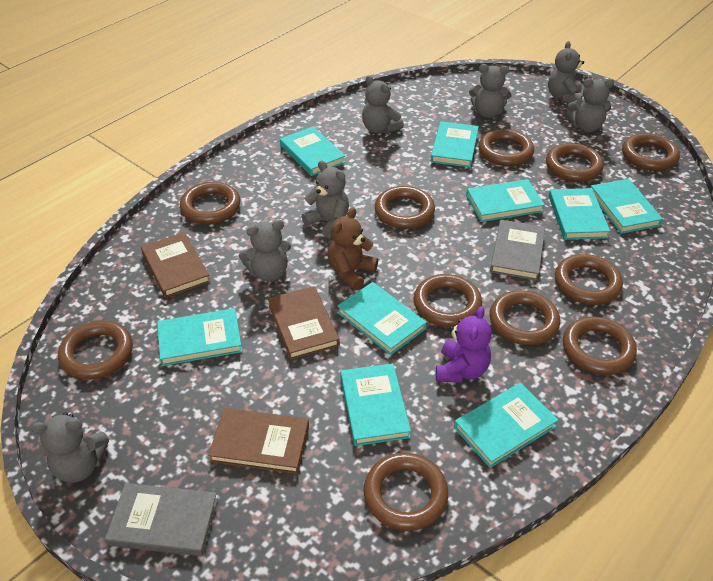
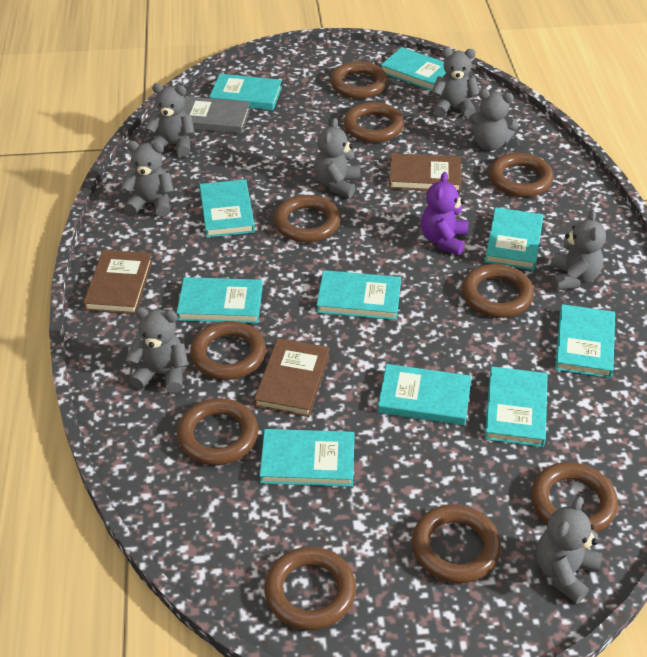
brown ring: 11 -> 10
brown teddy bear: 1 -> 0
grey book: 2 -> 1
grey teddy bear: 7 -> 8
turquoise book: 9 -> 10

